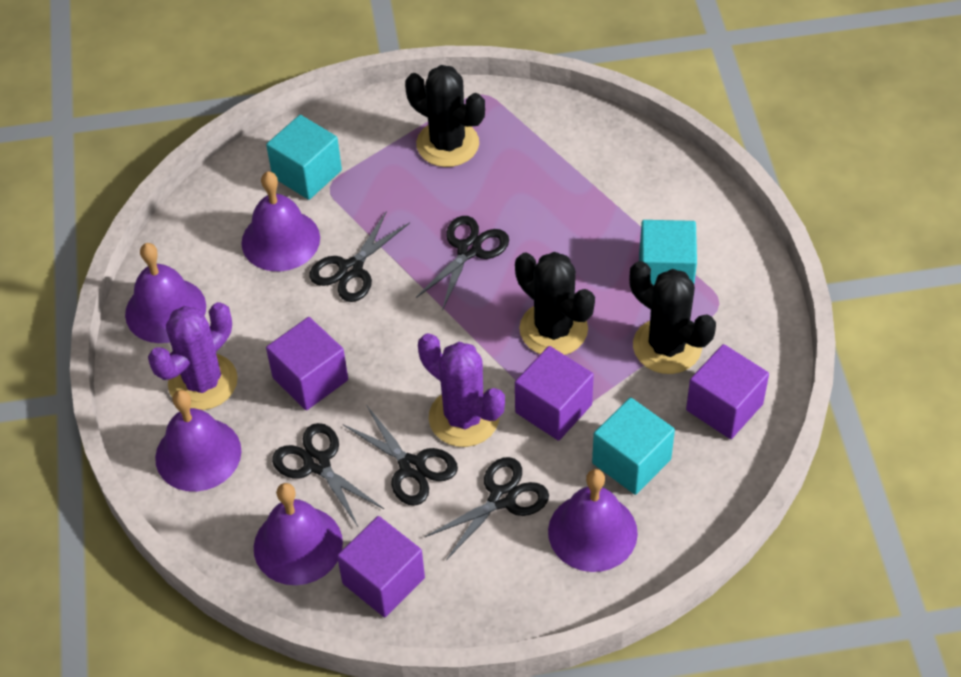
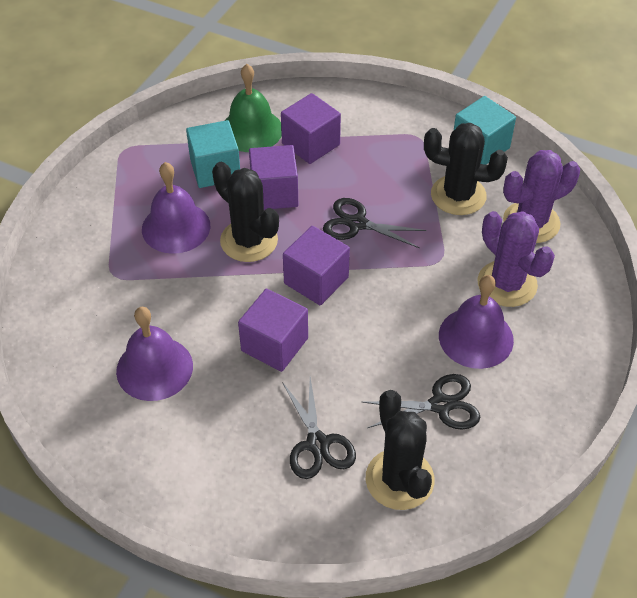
black scissors: 5 -> 3
green bell: 0 -> 1
purple bell: 5 -> 3
turquoise cube: 3 -> 2

